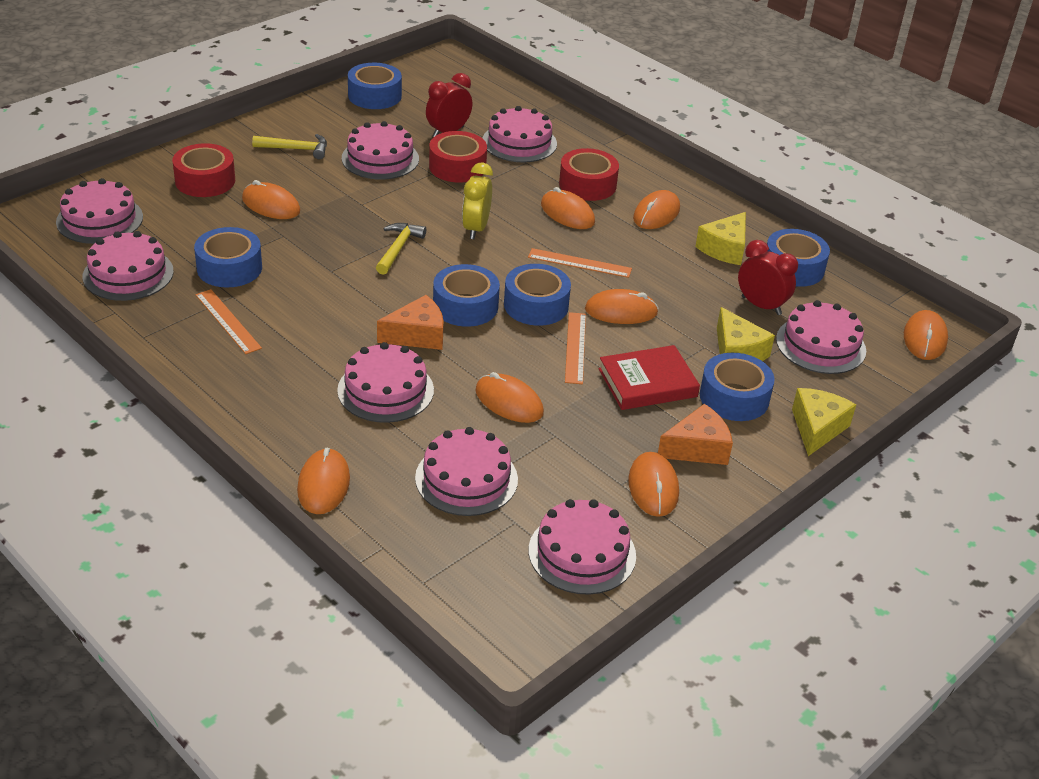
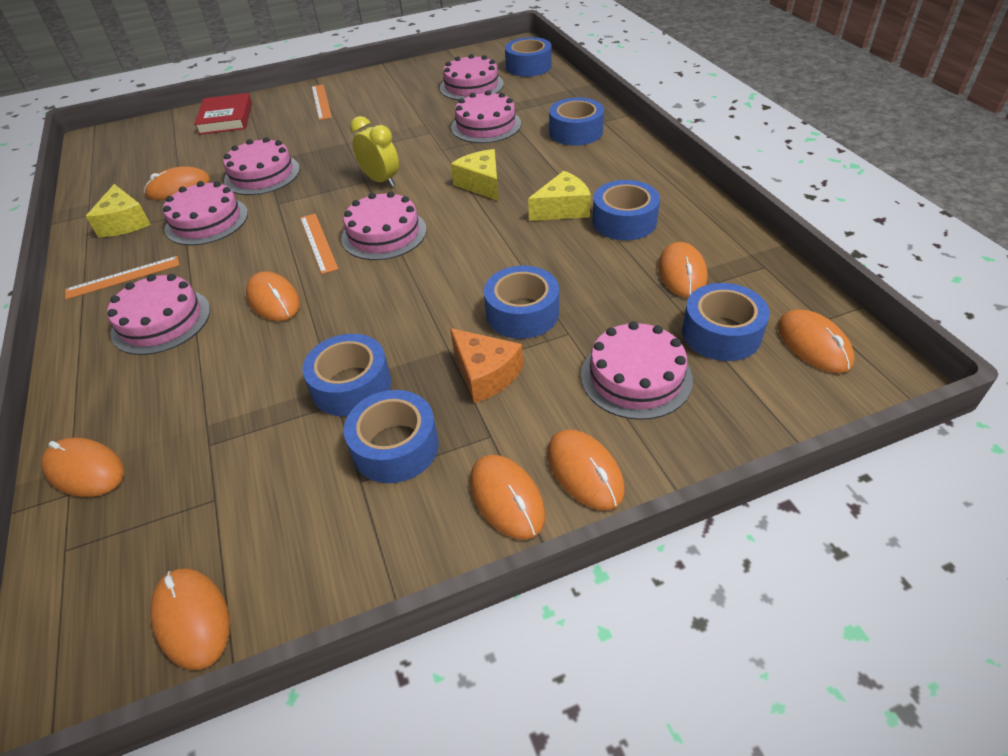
blue tape: 6 -> 7
orange cheese: 2 -> 1
pink cake: 8 -> 7
red clock: 2 -> 0
red tape: 3 -> 0
yellow hammer: 2 -> 0

